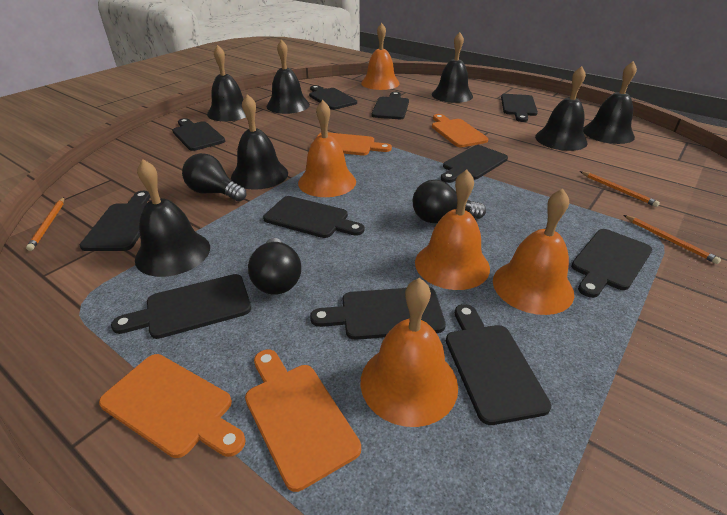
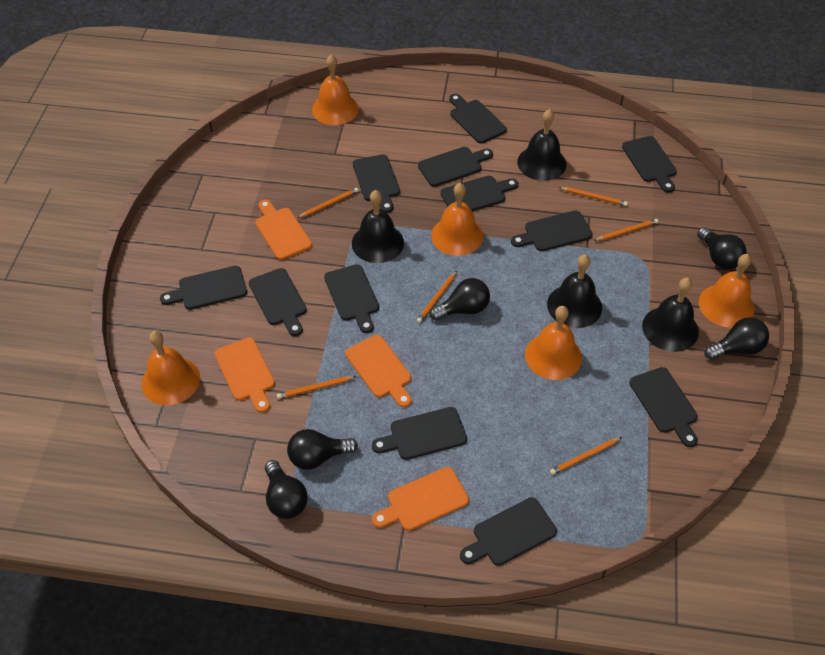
black bell: 7 -> 4
black cutting board: 11 -> 12
black light bulb: 3 -> 5
orange pencil: 3 -> 6

